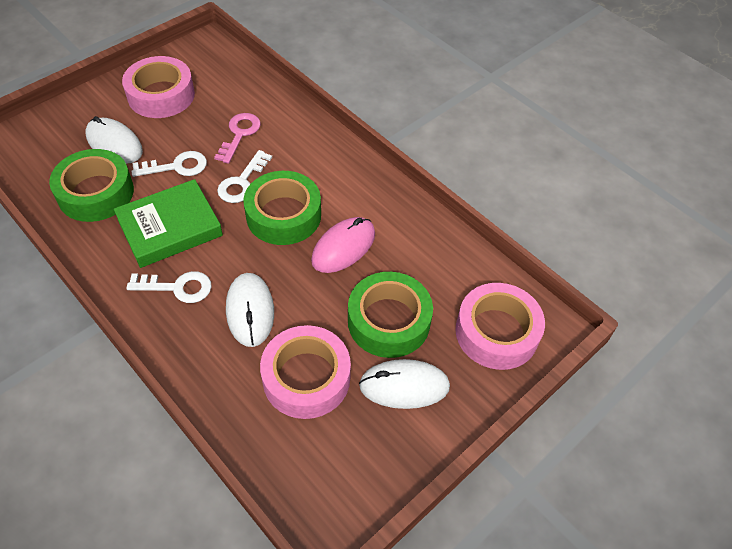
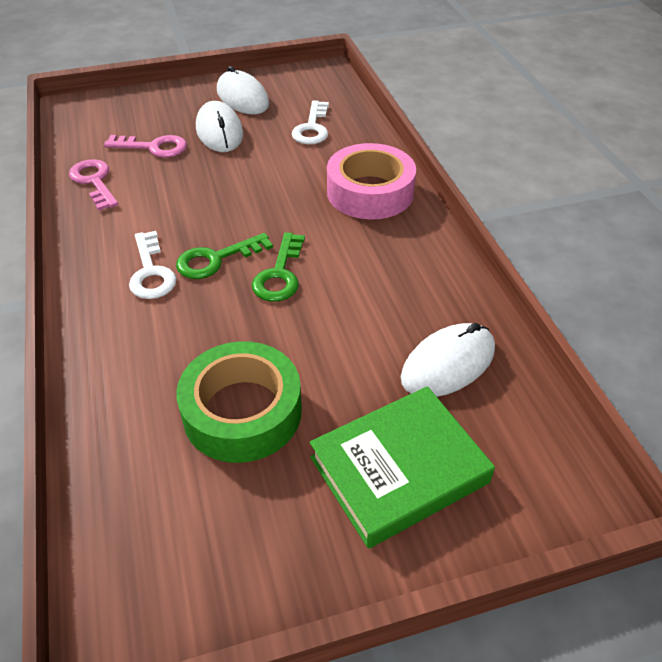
green key: 0 -> 2
green tape: 3 -> 1
pink key: 1 -> 2
pink mouse: 1 -> 0
pink tape: 3 -> 1
white key: 3 -> 2

